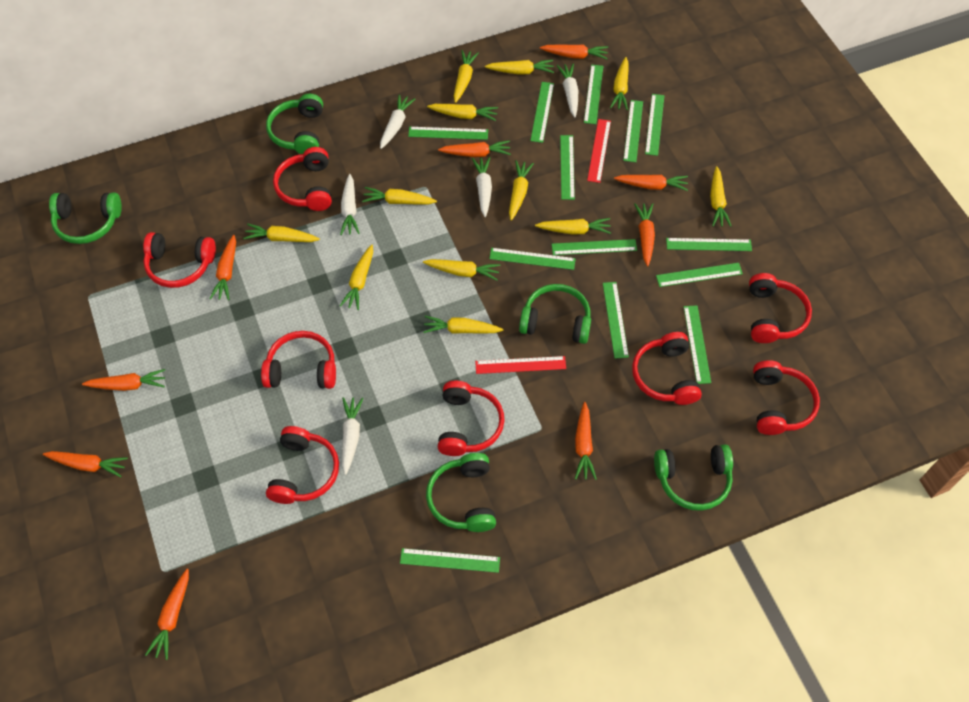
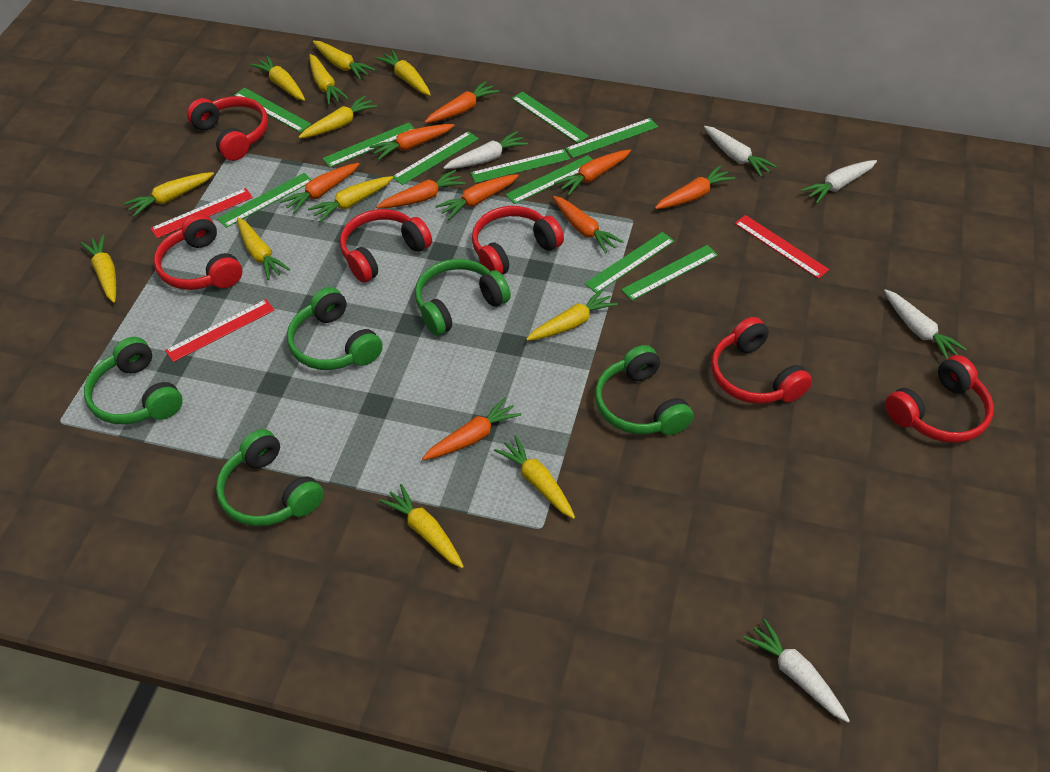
green ruler: 13 -> 10
red headphones: 8 -> 6
red ruler: 2 -> 3

